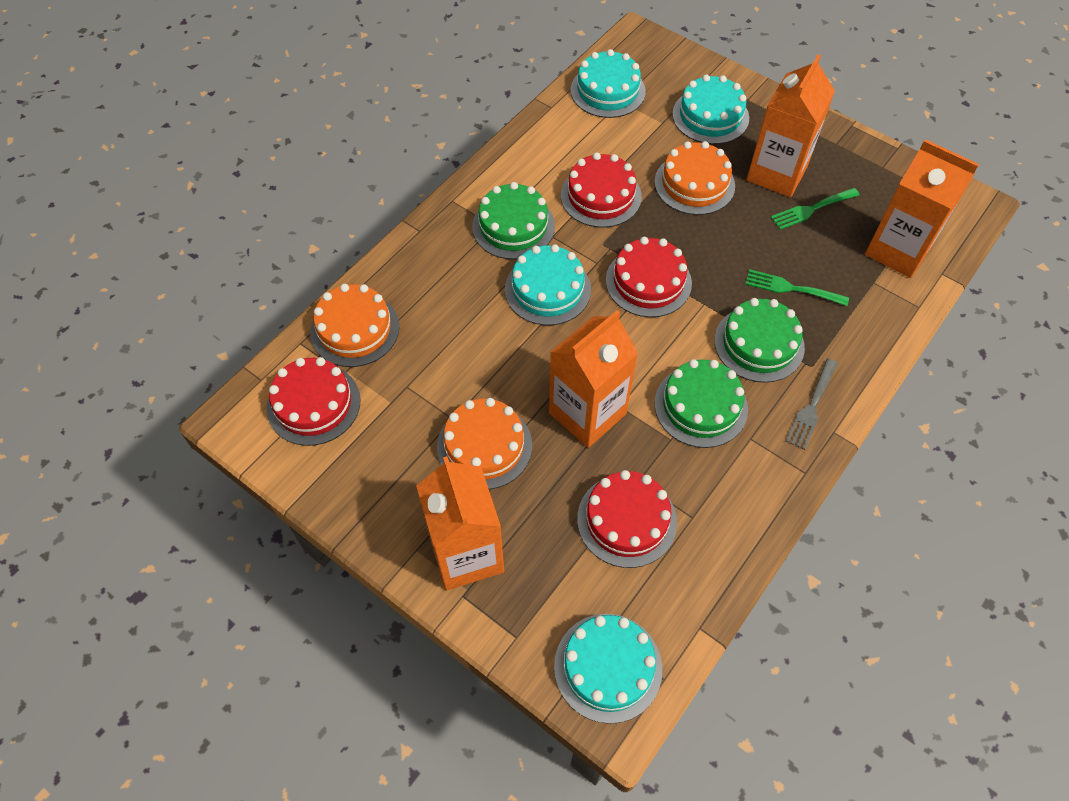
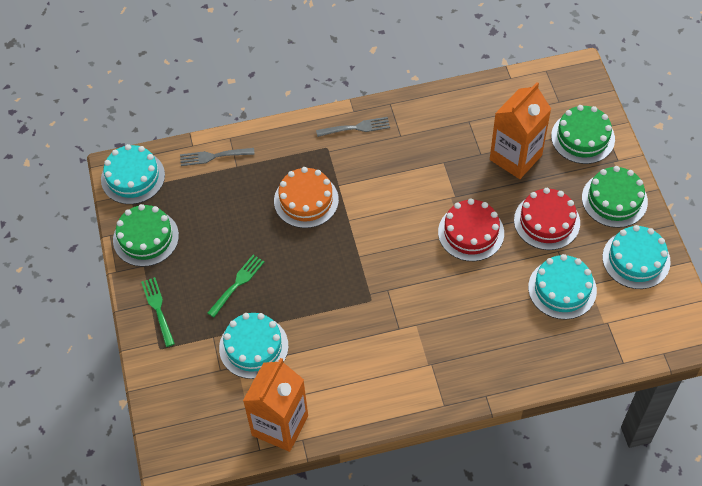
grey fork: 1 -> 2
orange cake: 3 -> 1
orange carton: 4 -> 2
red cake: 4 -> 2

